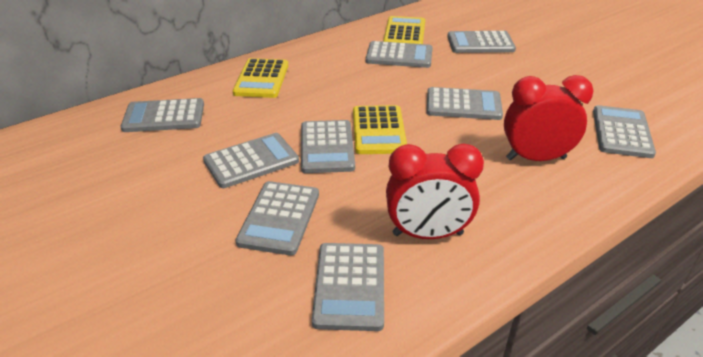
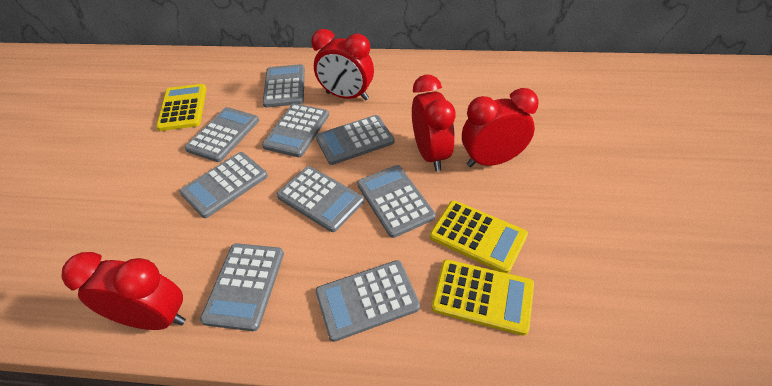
red clock: 2 -> 4

